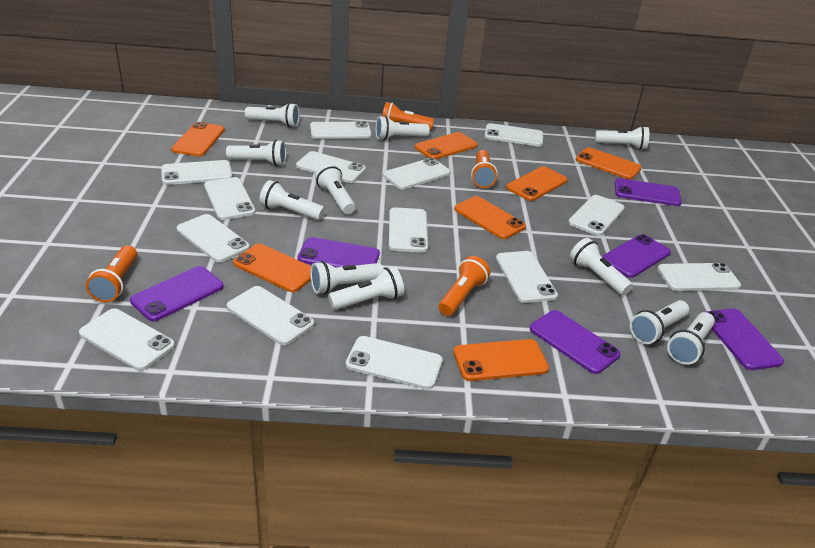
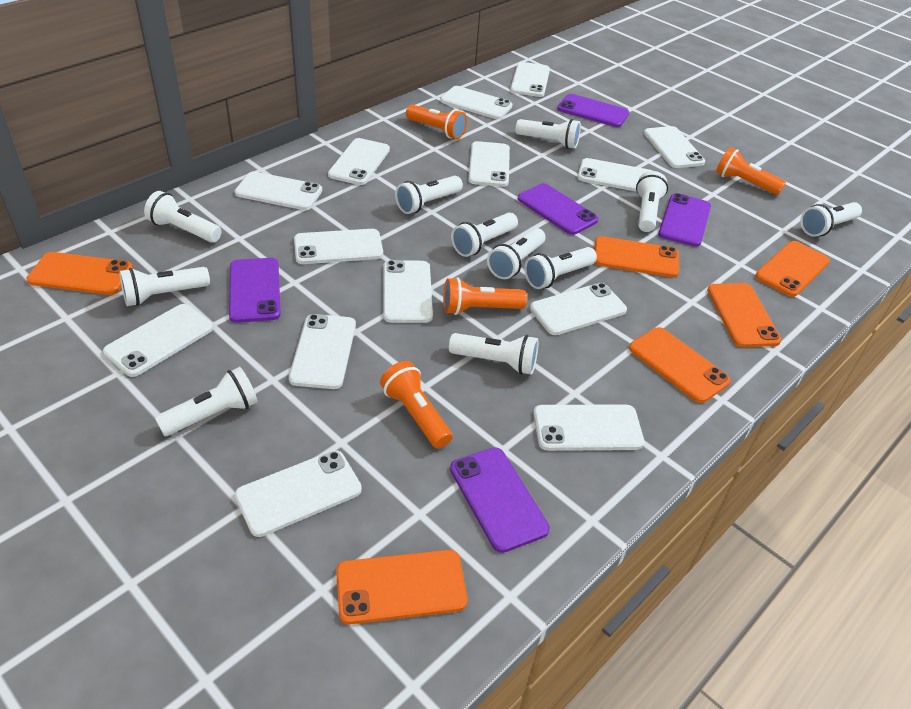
orange phone: 7 -> 6
purple phone: 6 -> 5

